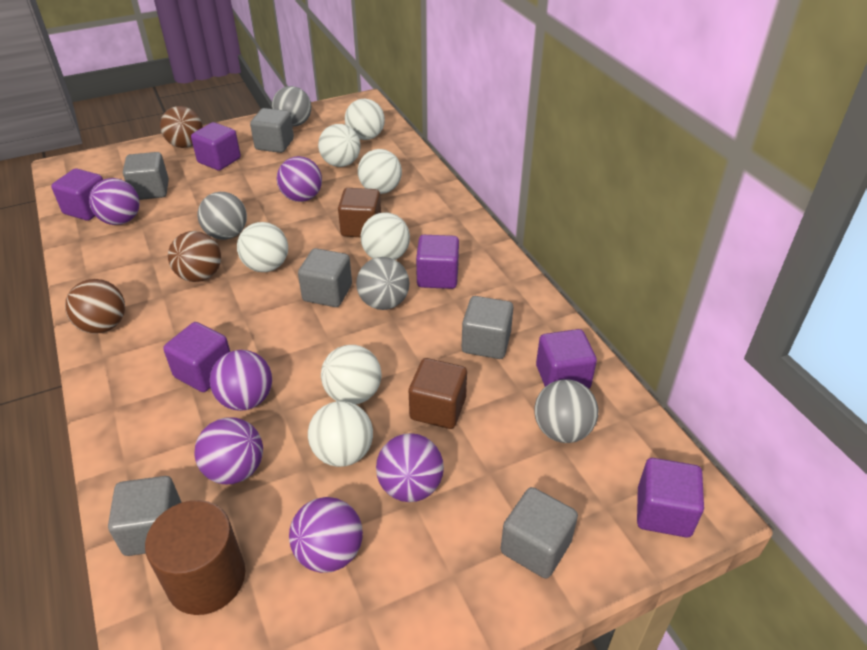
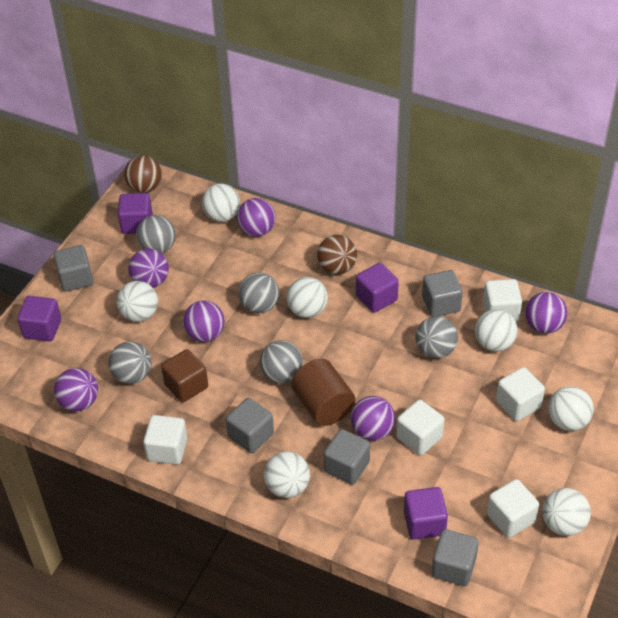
brown ball: 3 -> 2
brown cube: 2 -> 1
grey ball: 4 -> 5
grey cube: 6 -> 5
purple cube: 6 -> 4
white cube: 0 -> 5

